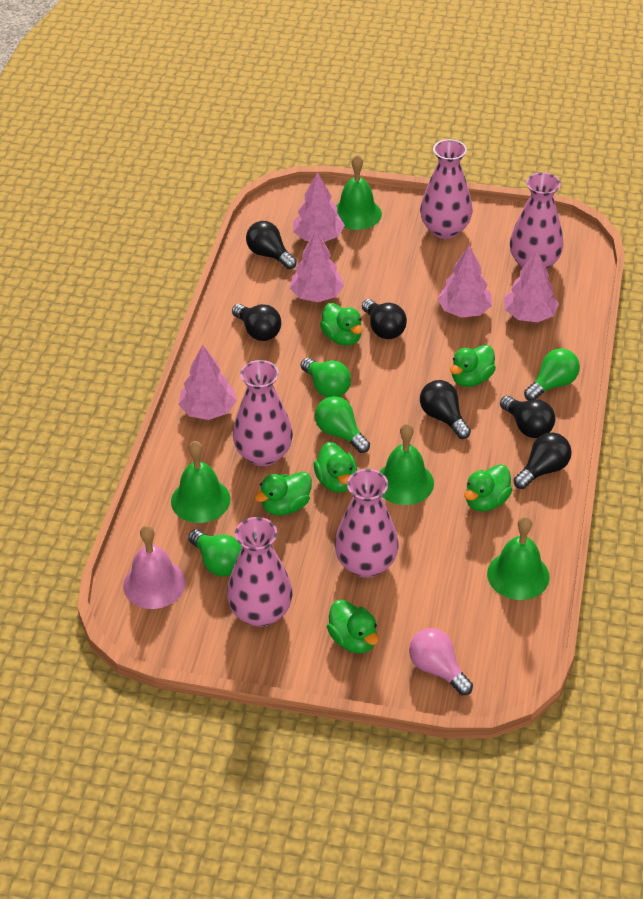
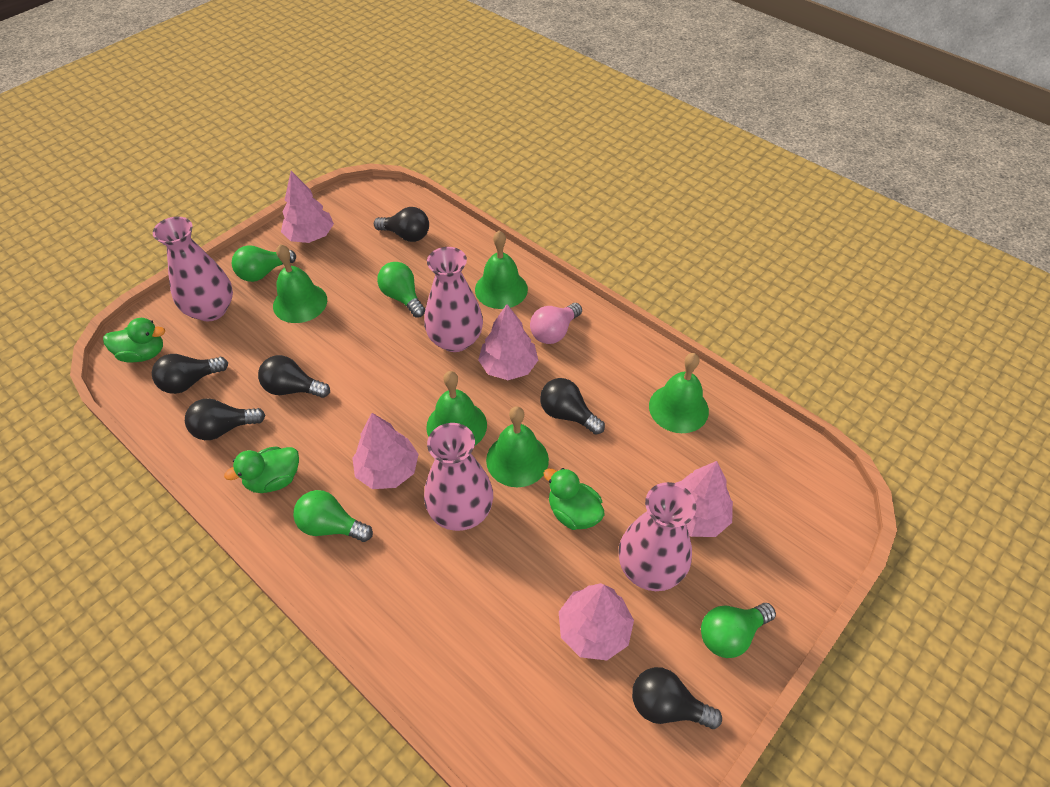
green bell: 4 -> 5
green duck: 6 -> 3
pink bell: 1 -> 0
pink vase: 5 -> 4

